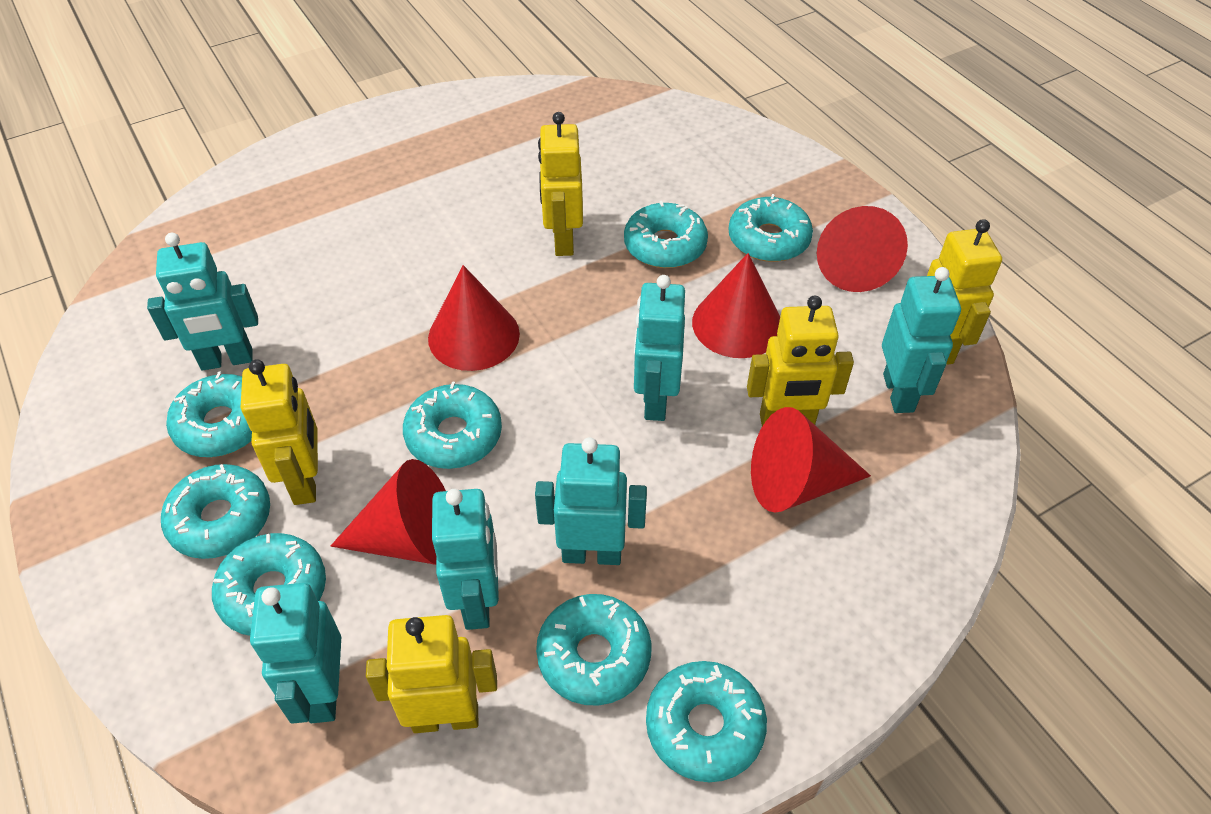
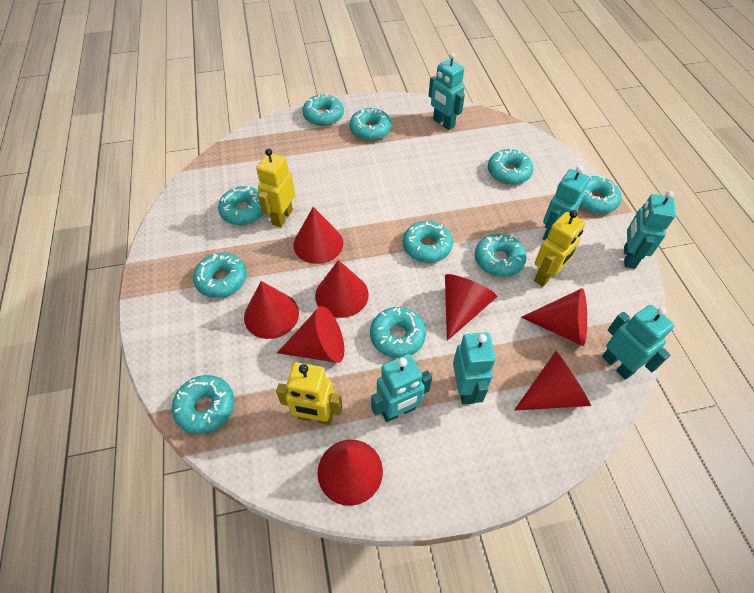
red cone: 5 -> 8
turquoise donut: 8 -> 10
yellow robot: 5 -> 3

